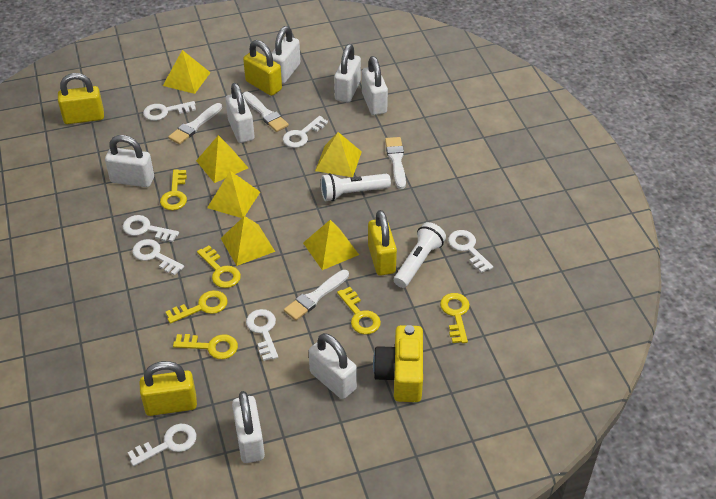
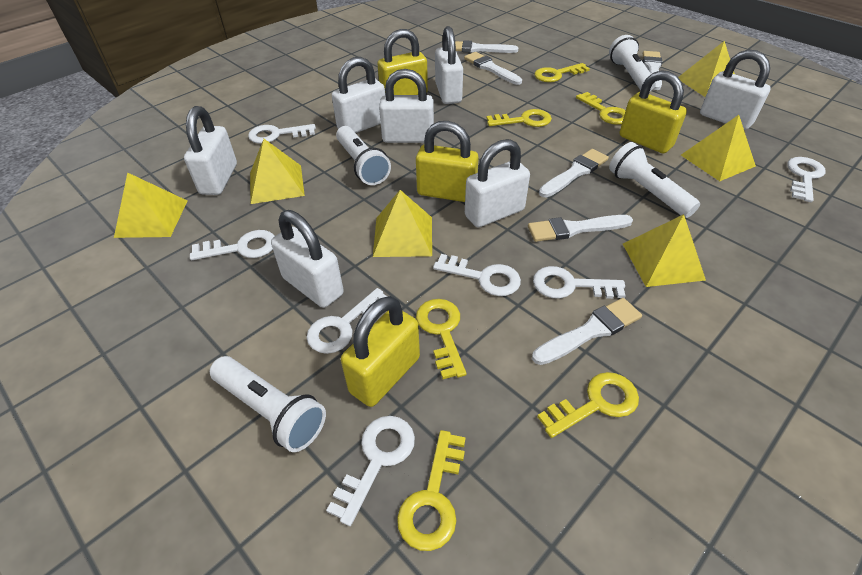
white brush: 4 -> 6
white flashlight: 2 -> 4
yellow camera: 1 -> 0

